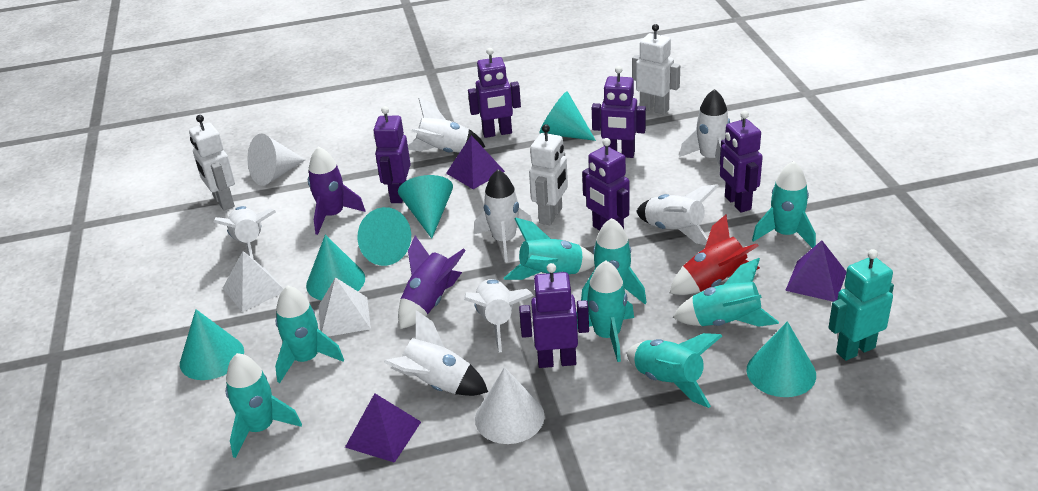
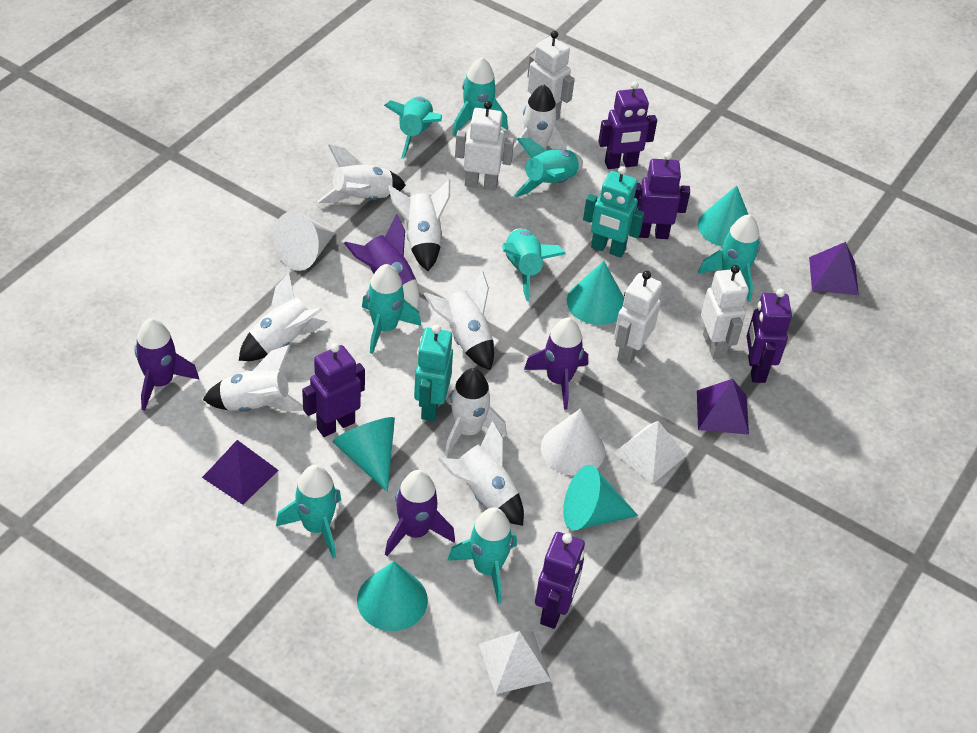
purple robot: 6 -> 5
purple rocket: 2 -> 4
red rocket: 1 -> 0
turquoise cone: 6 -> 5
turquoise robot: 1 -> 2
white robot: 3 -> 4
white rocket: 7 -> 8

